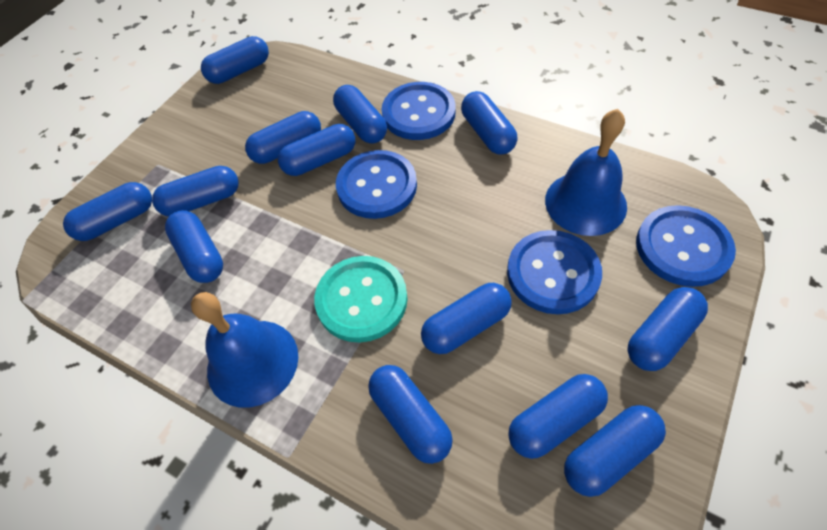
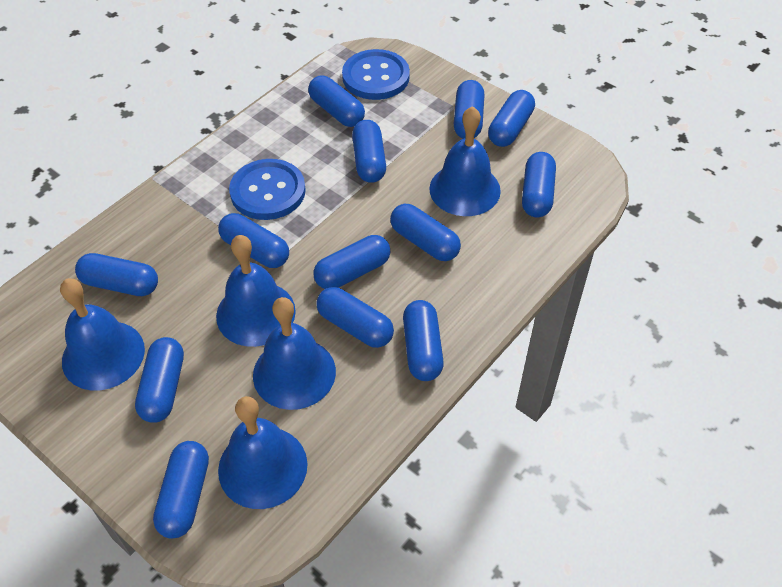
blue bell: 2 -> 5
blue button: 4 -> 2
turquoise button: 1 -> 0

